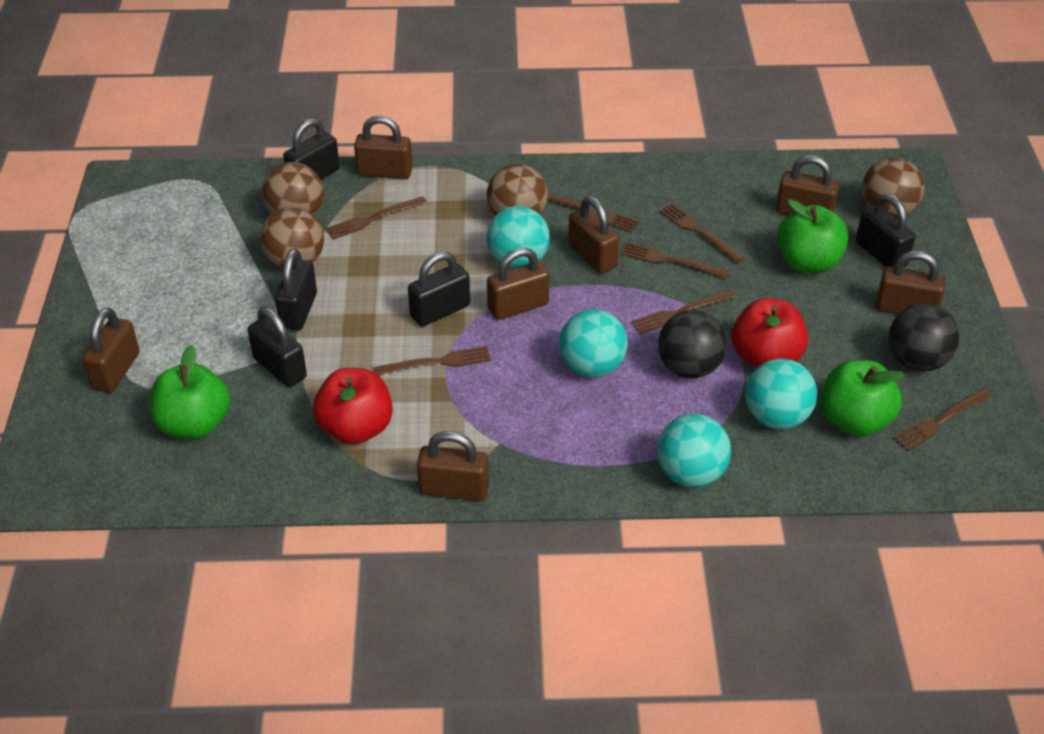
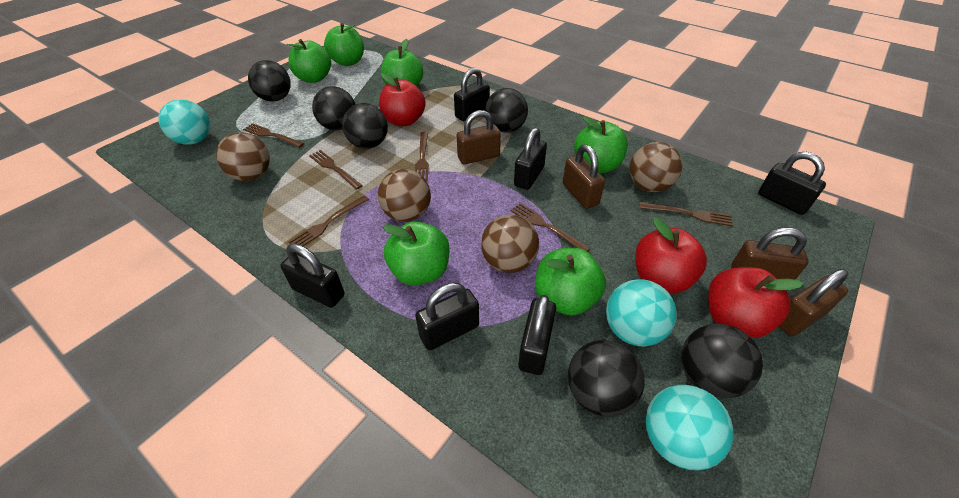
black ball: 2 -> 6
black padlock: 5 -> 6
brown fork: 7 -> 6
brown padlock: 7 -> 4
green apple: 3 -> 6
red apple: 2 -> 3
turquoise ball: 4 -> 3

